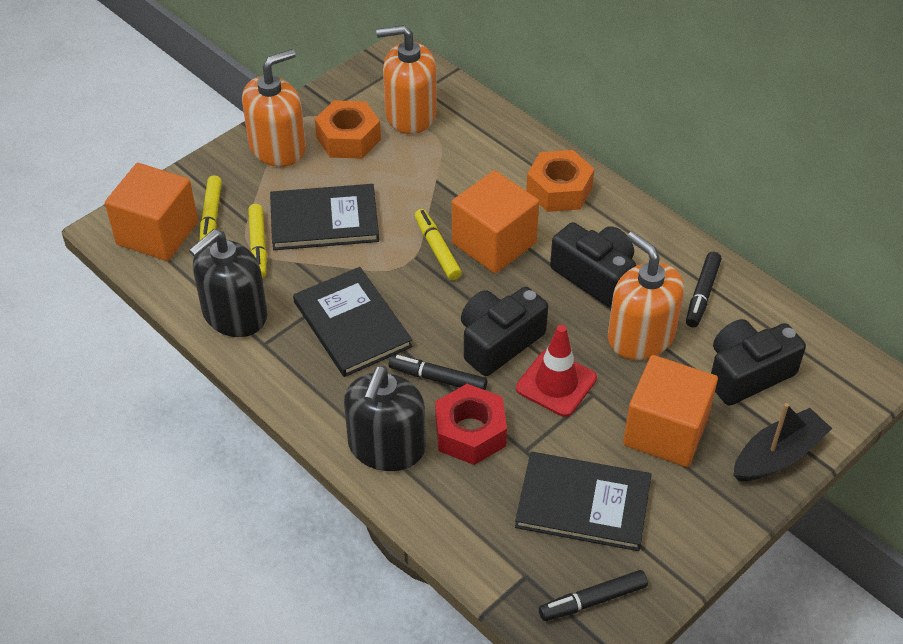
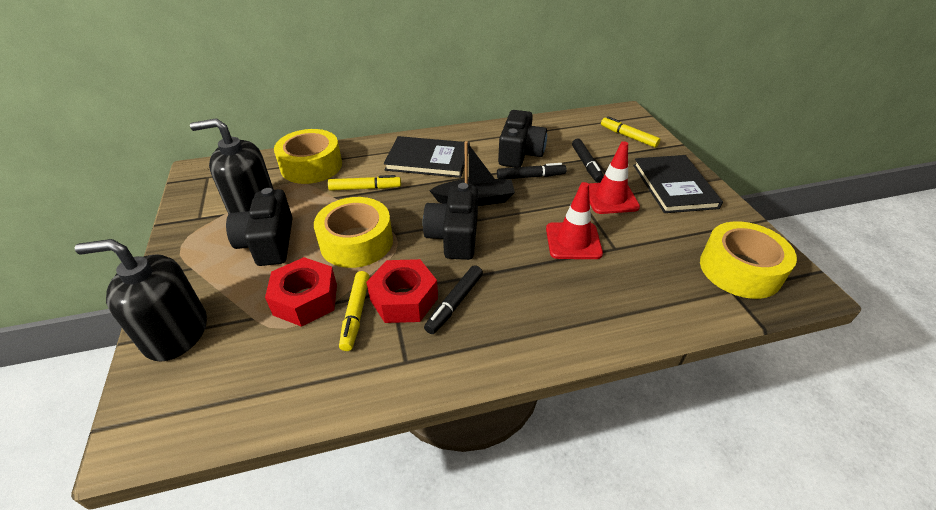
black book: 3 -> 2
orange cube: 3 -> 0
orange nut: 2 -> 0
orange soap dispenser: 3 -> 0
red nut: 1 -> 2
red traffic cone: 1 -> 2
yellow tape: 0 -> 3

